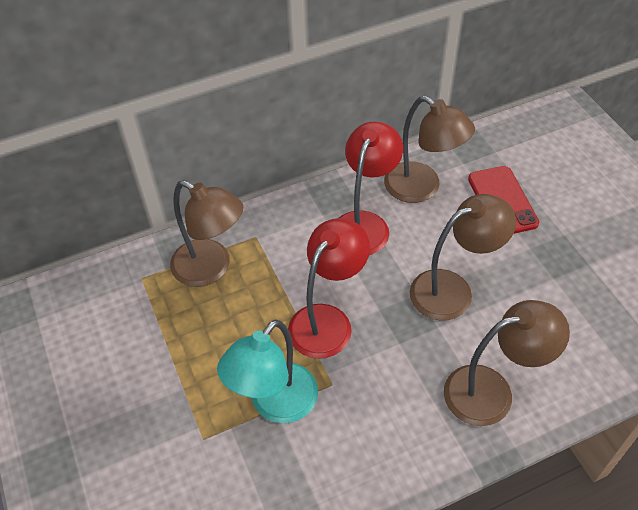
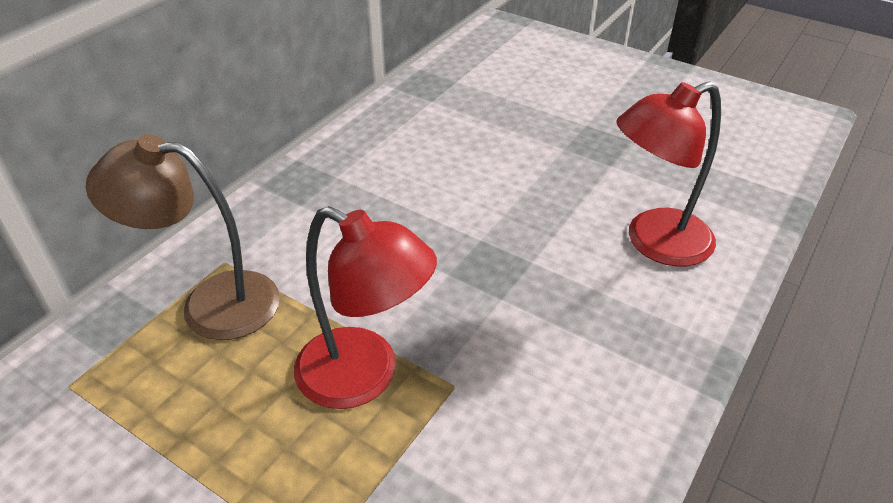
brown lamp: 4 -> 1
red phone: 1 -> 0
turquoise lamp: 1 -> 0

